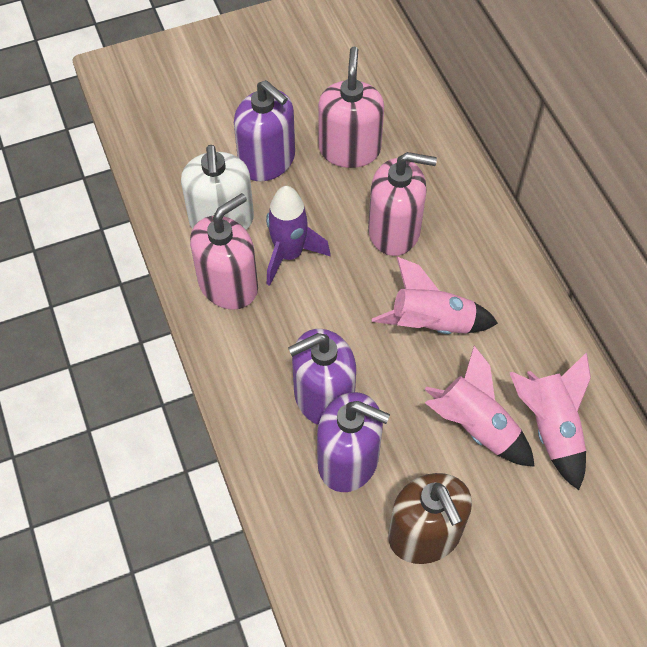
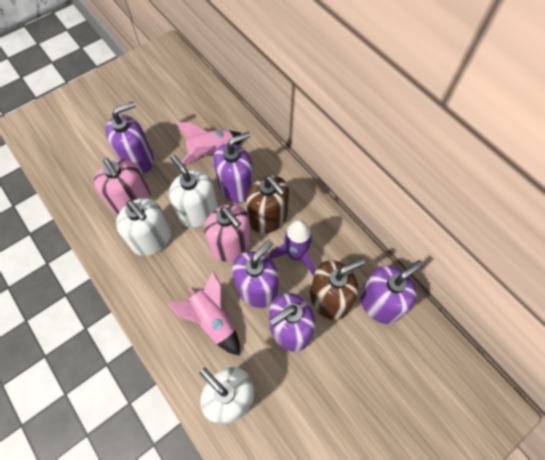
brown soap dispenser: 1 -> 2
pink rocket: 3 -> 2
pink soap dispenser: 3 -> 2
purple soap dispenser: 3 -> 5
white soap dispenser: 1 -> 3

